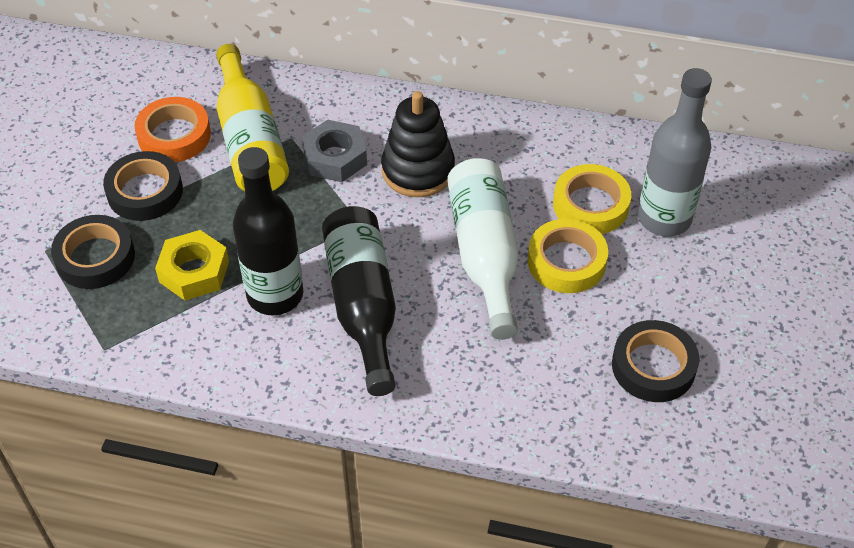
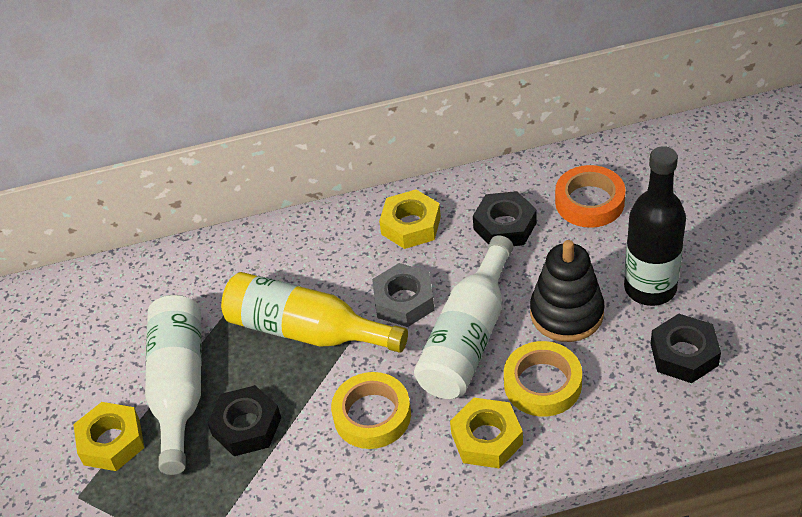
black bottle: 2 -> 1
black nut: 0 -> 3
black tape: 3 -> 0
grey bottle: 1 -> 0
white bottle: 1 -> 2
yellow nut: 1 -> 3

